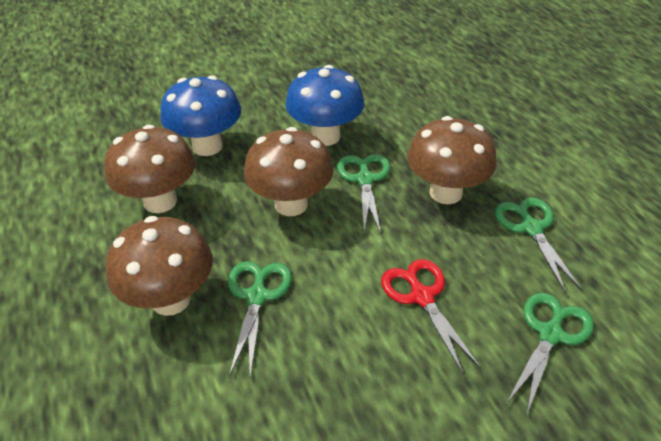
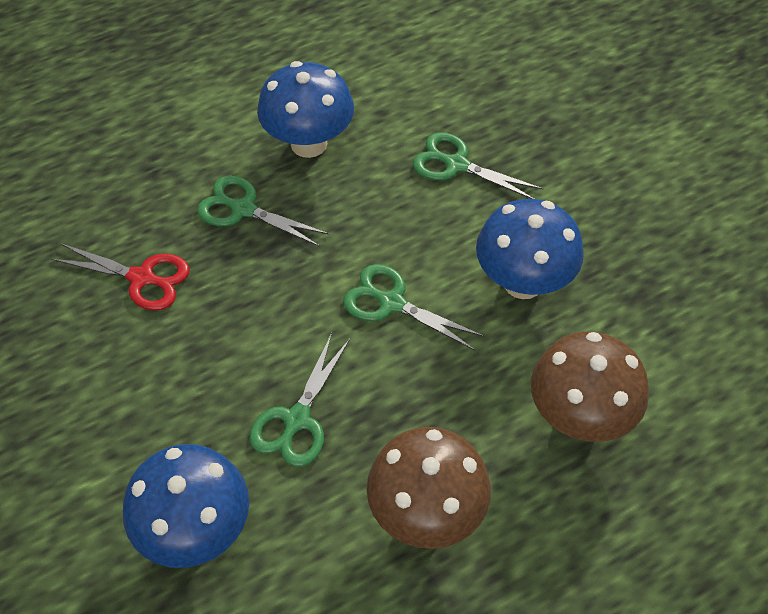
blue mushroom: 2 -> 3
brown mushroom: 4 -> 2

